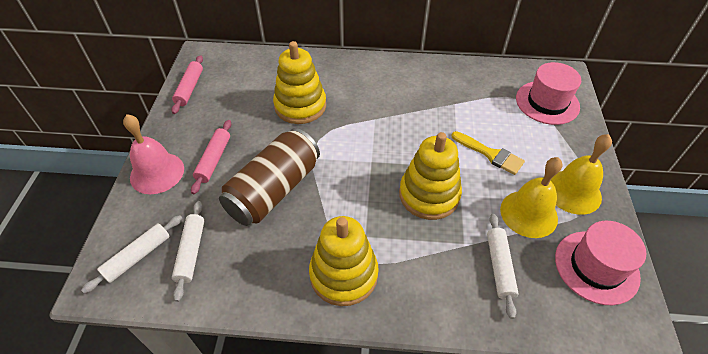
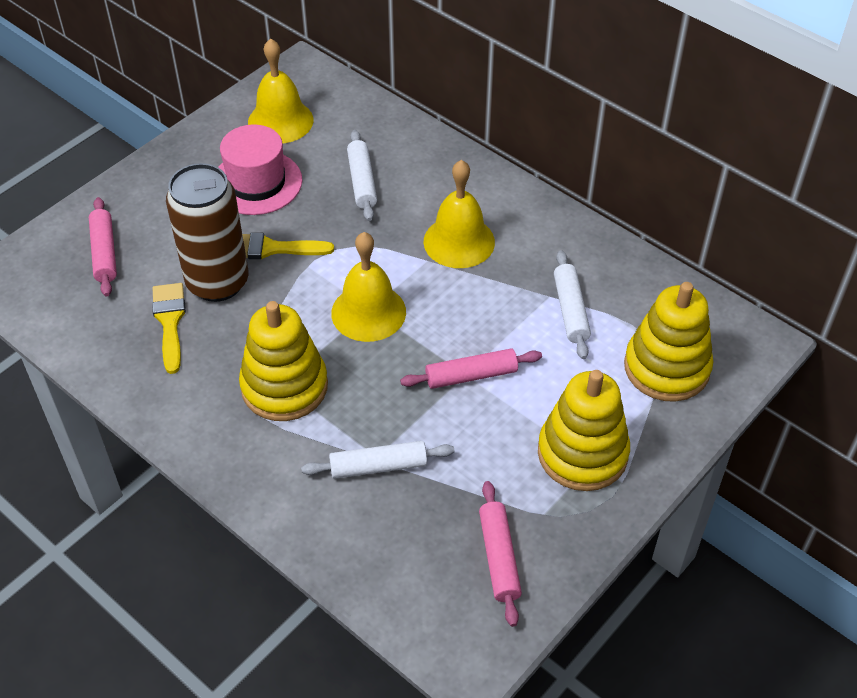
pink bell: 1 -> 0
pink hat: 2 -> 1
pink rolling pin: 2 -> 3
yellow bell: 2 -> 3
yellow brush: 1 -> 2

